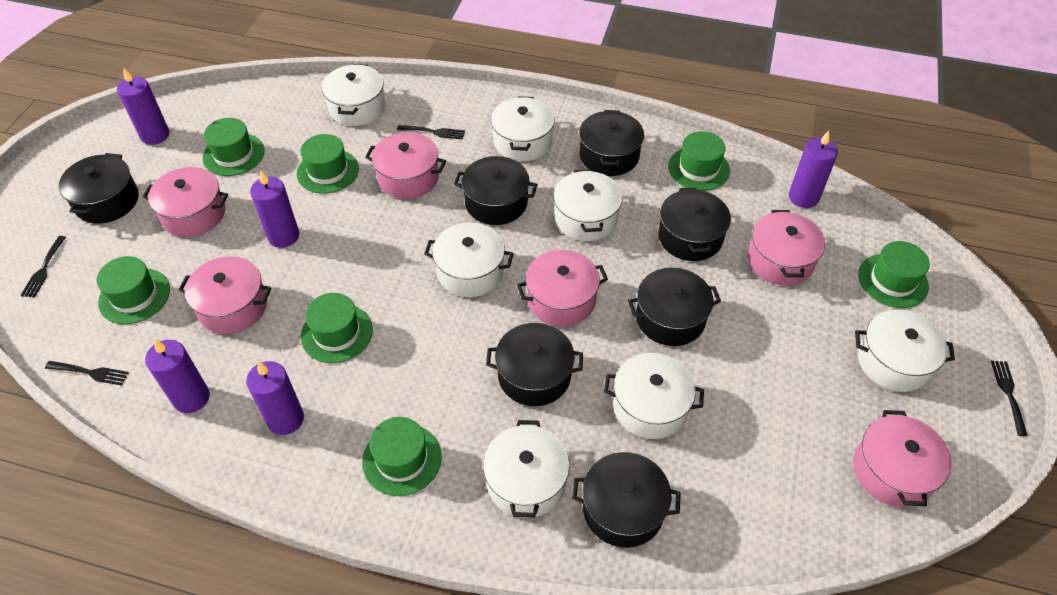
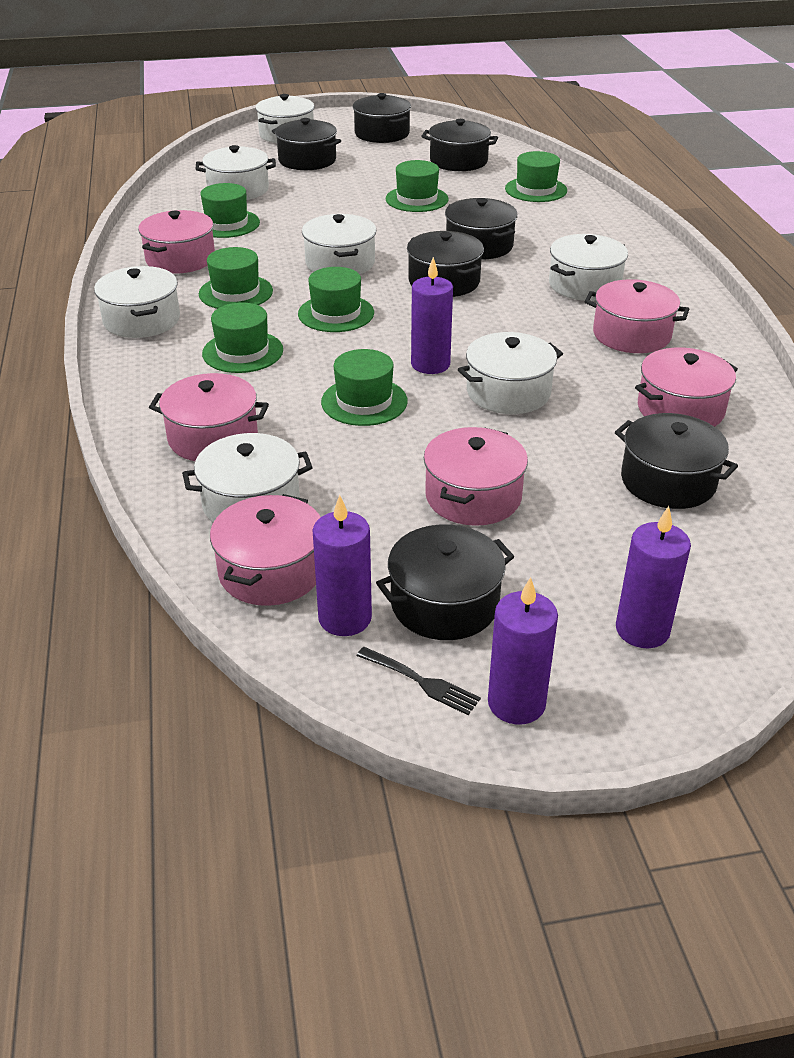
black fork: 4 -> 1
purple candle: 5 -> 4

